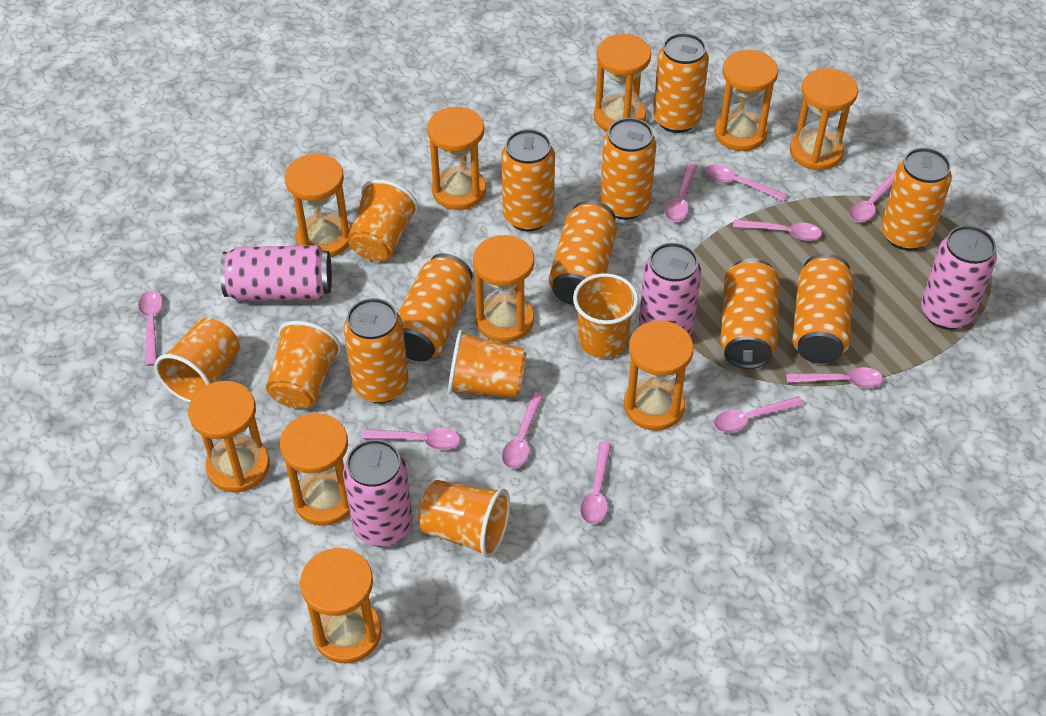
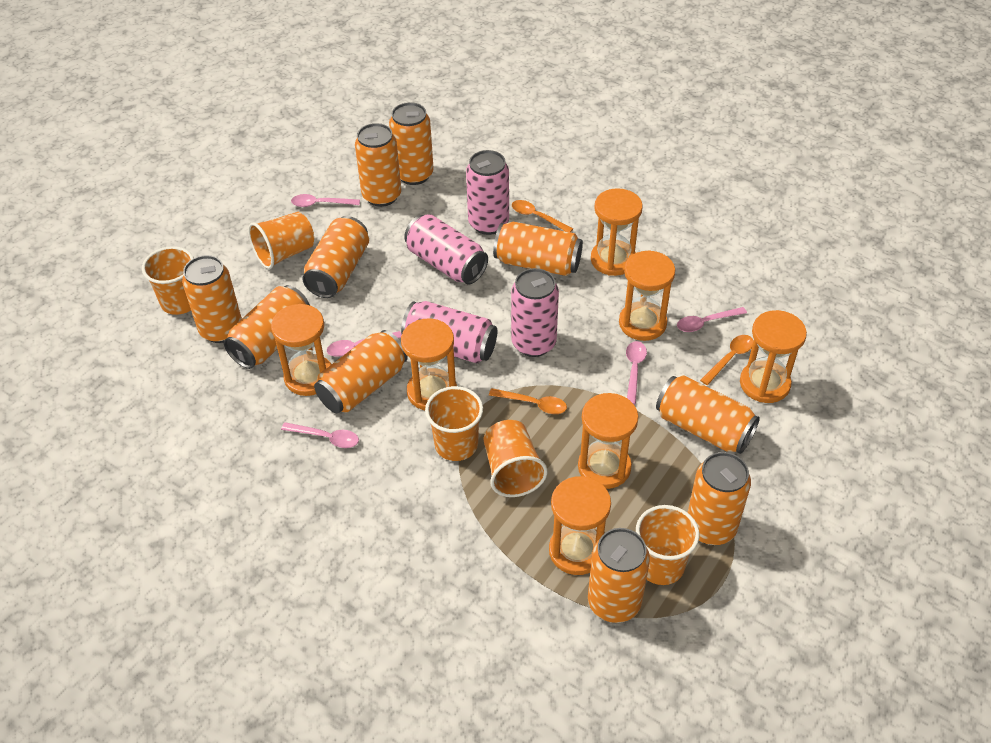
orange can: 9 -> 10
orange cup: 6 -> 5
orange hourglass: 10 -> 7
orange spoon: 0 -> 3
pink spoon: 10 -> 5

